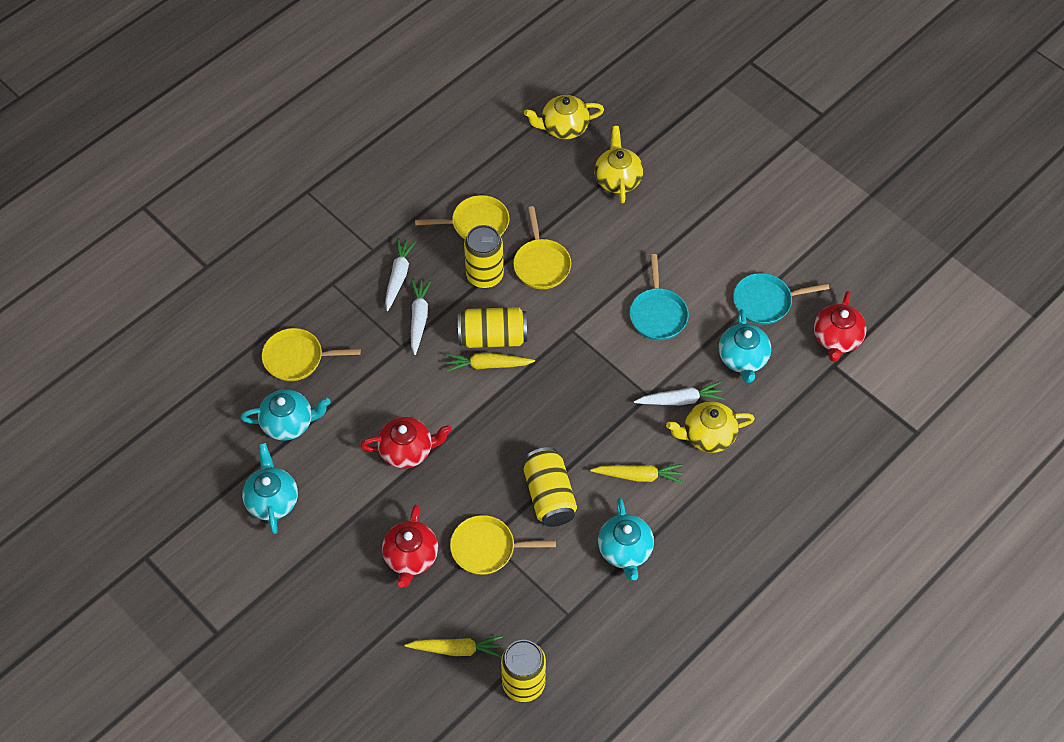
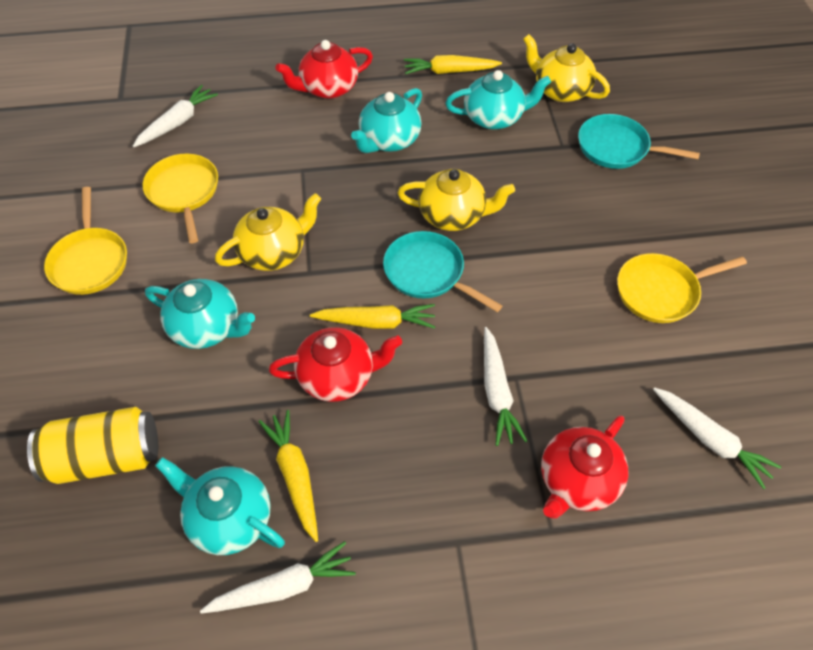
white carrot: 3 -> 4
yellow can: 4 -> 1
yellow pan: 4 -> 3

